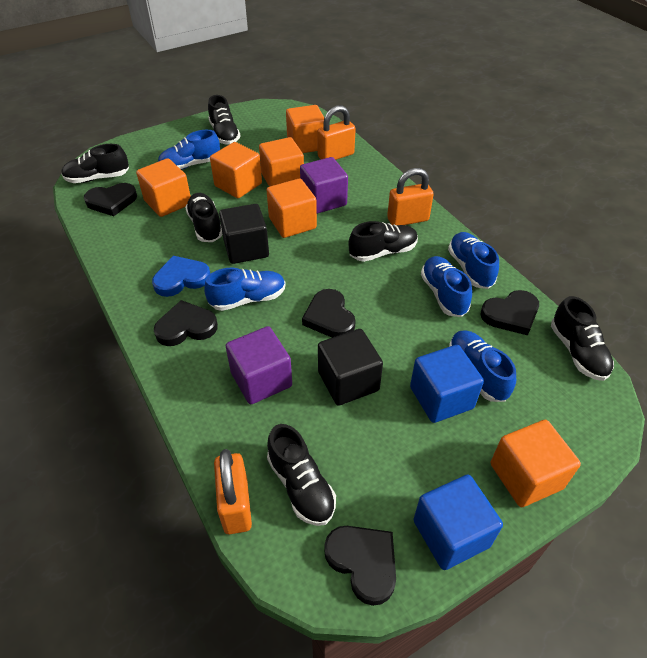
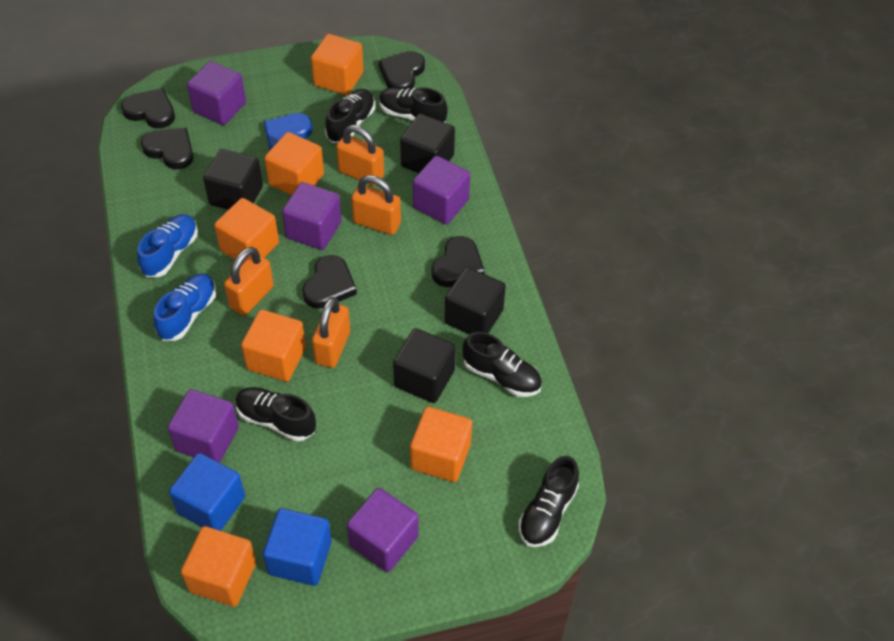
black cube: 2 -> 4
black shoe: 6 -> 5
blue shoe: 5 -> 2
orange padlock: 3 -> 4
purple cube: 2 -> 5

